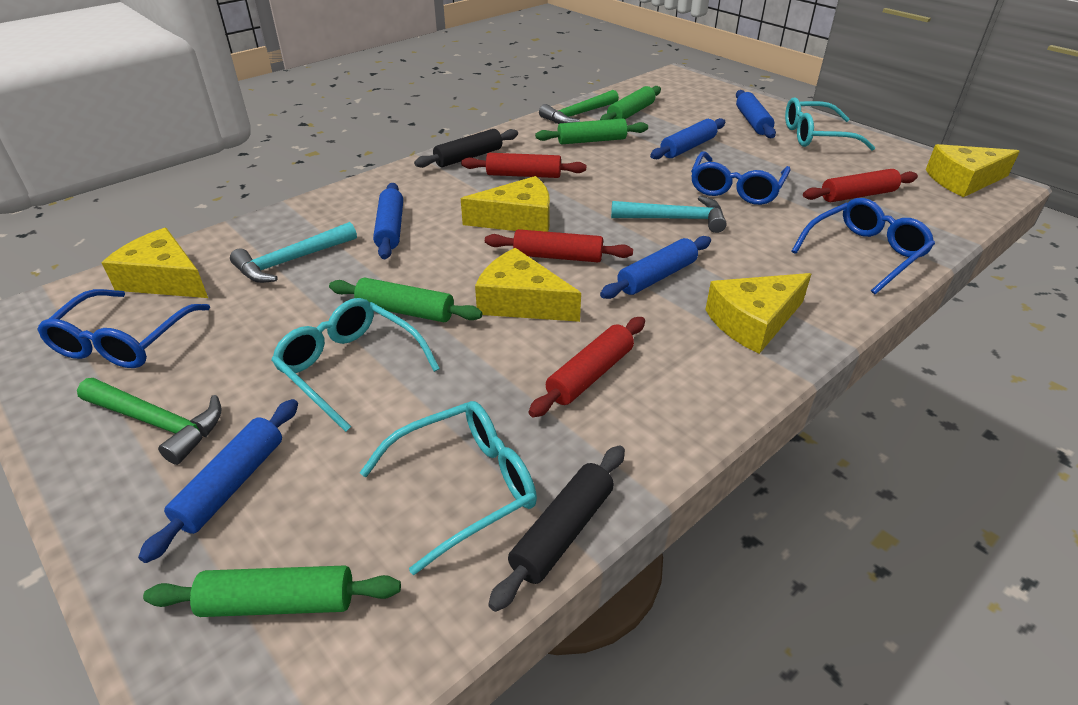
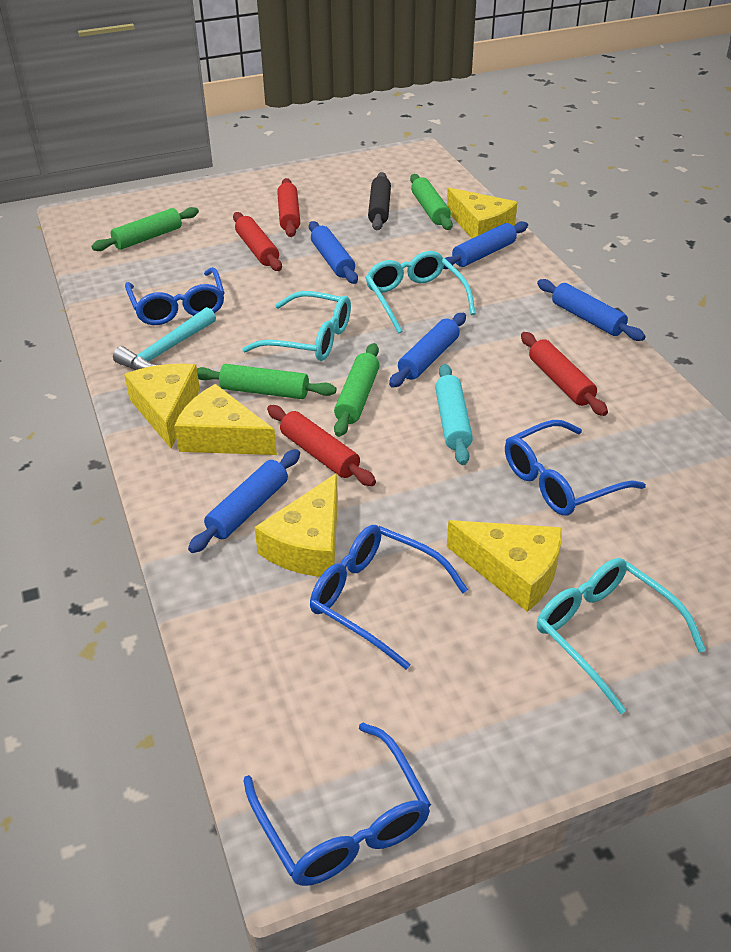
black rolling pin: 2 -> 1
blue glasses: 3 -> 4
green hammer: 2 -> 0
turquoise hammer: 2 -> 1
turquoise rolling pin: 0 -> 1

